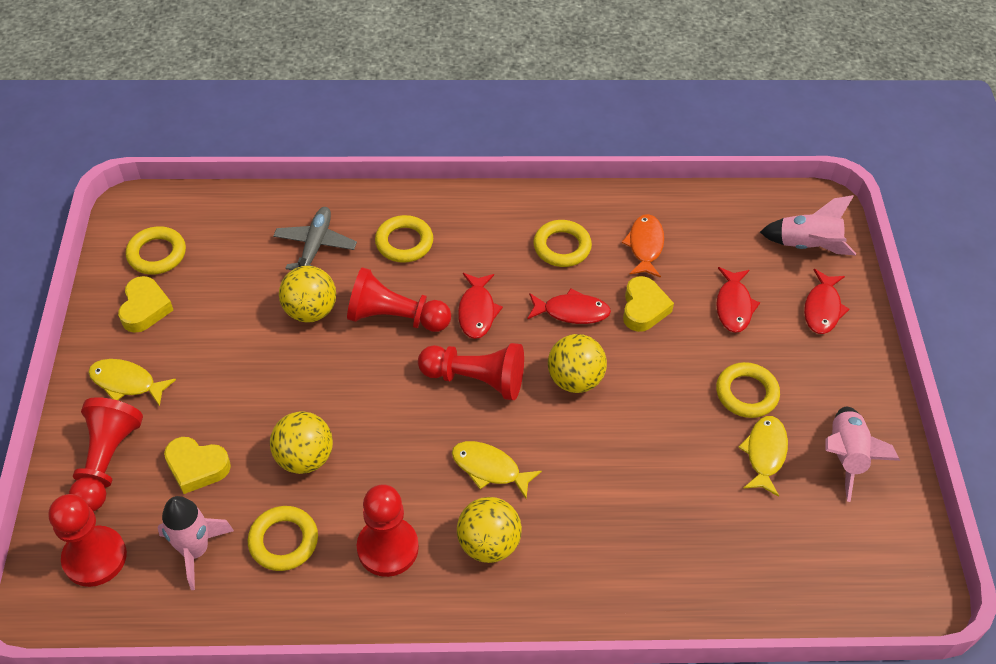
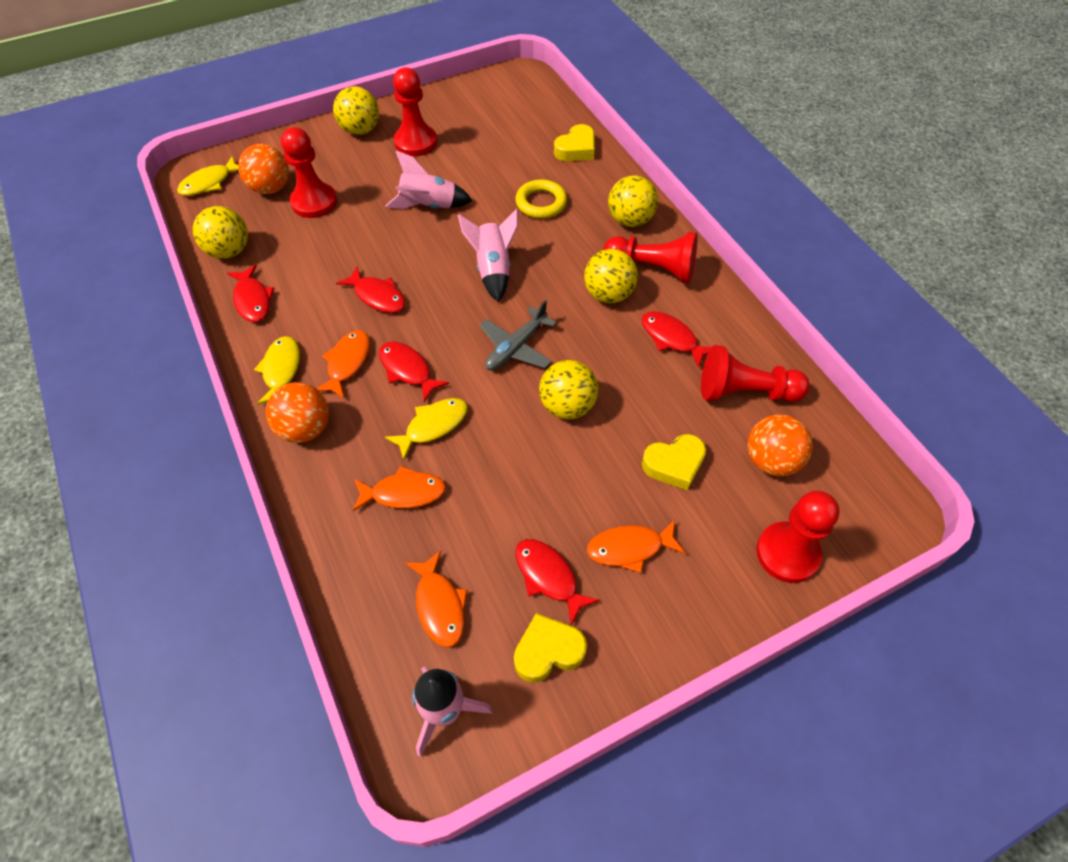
orange ball: 0 -> 3
orange fish: 1 -> 4
red fish: 4 -> 5
yellow ball: 4 -> 5
yellow ring: 5 -> 1

